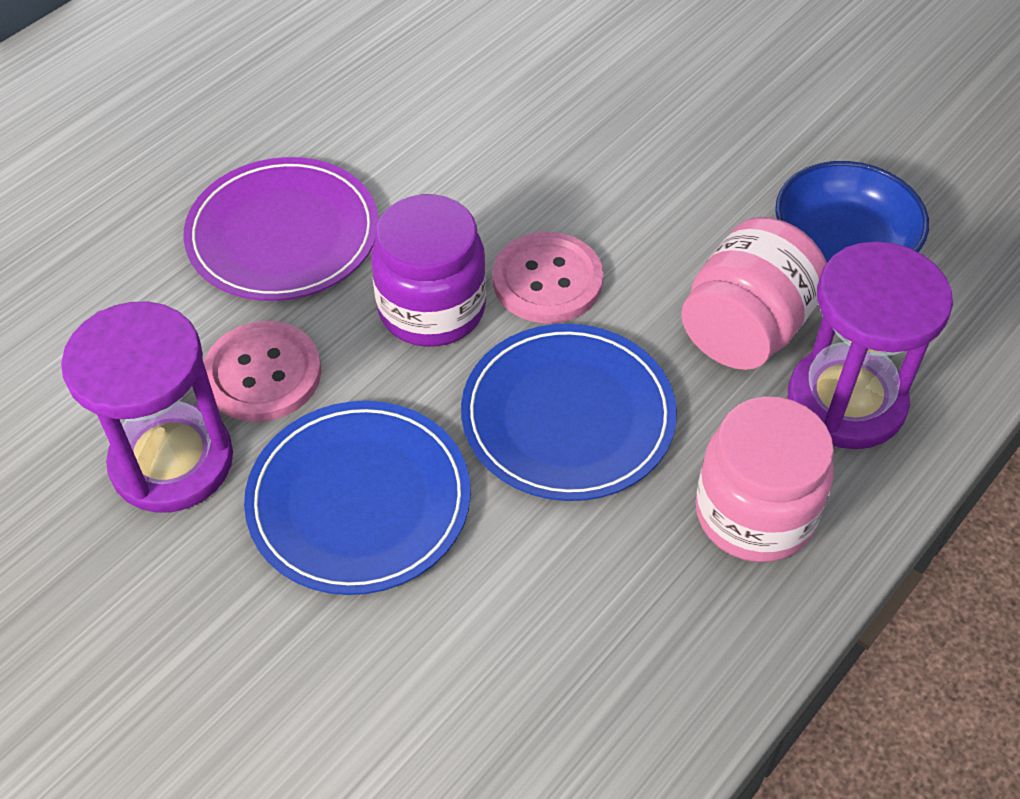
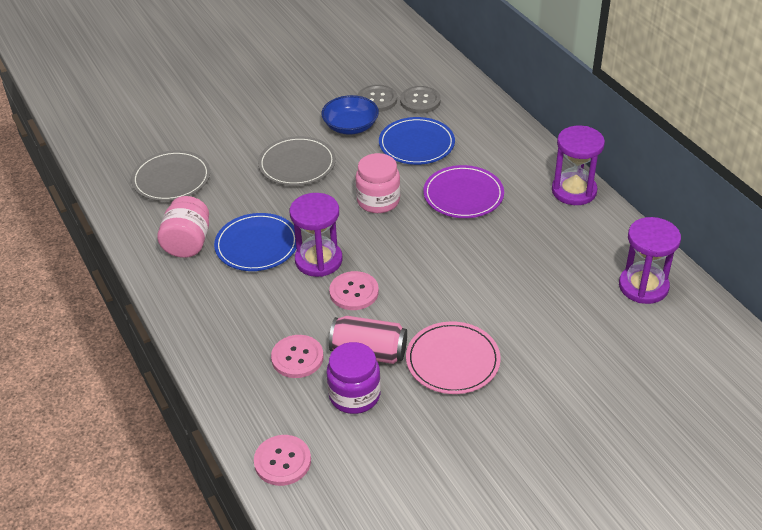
grey button: 0 -> 2
grey plate: 0 -> 2
pink button: 2 -> 3
pink can: 0 -> 1
pink plate: 0 -> 1
purple hourglass: 2 -> 3

